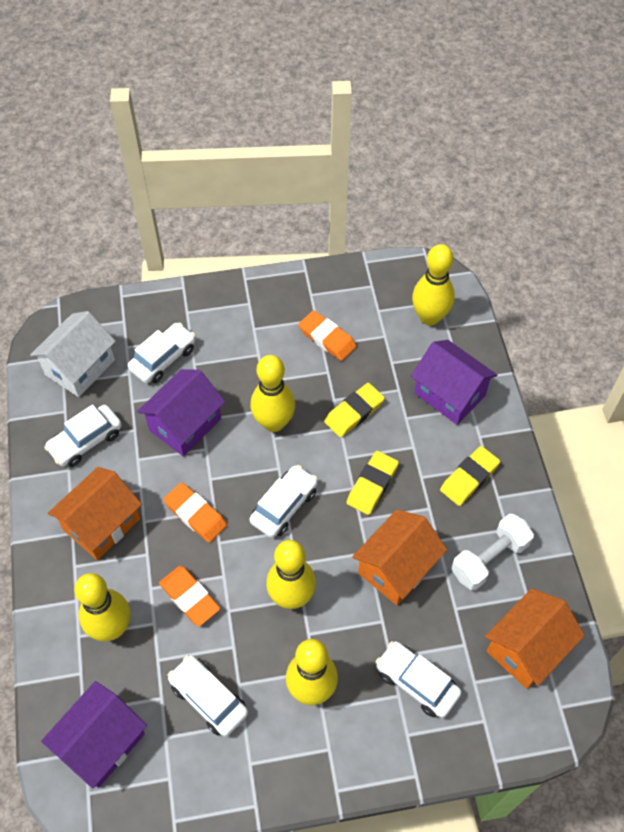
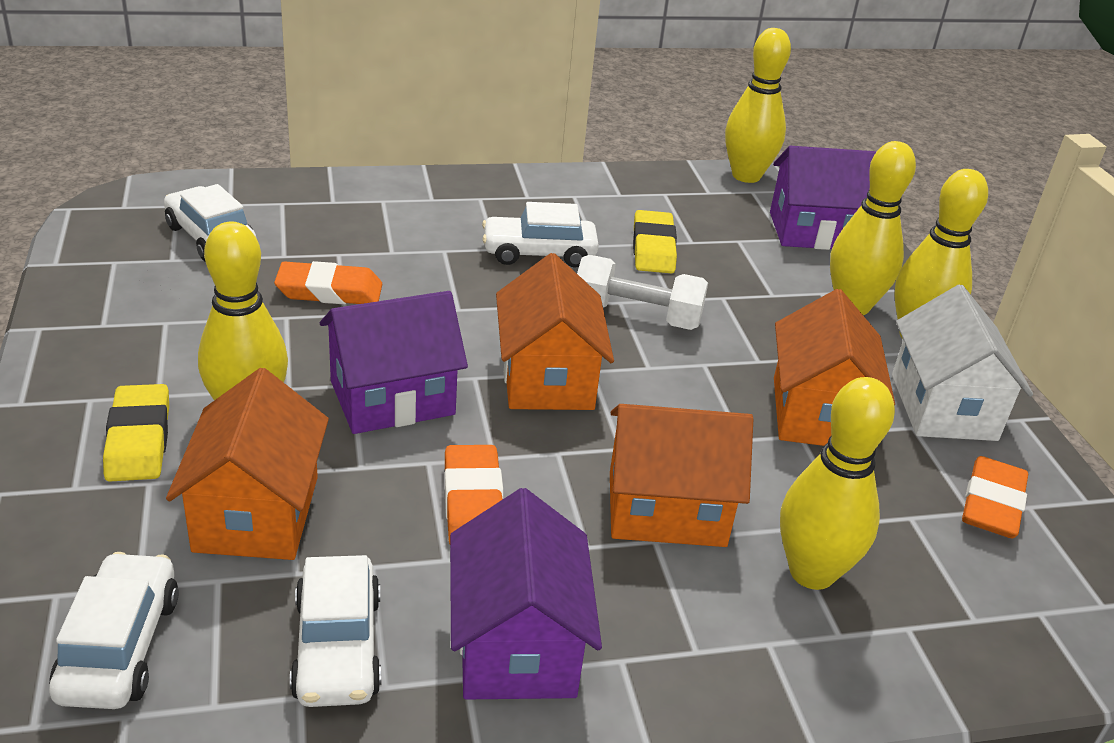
orange house: 3 -> 4
white car: 5 -> 4
yellow eraser: 3 -> 2

